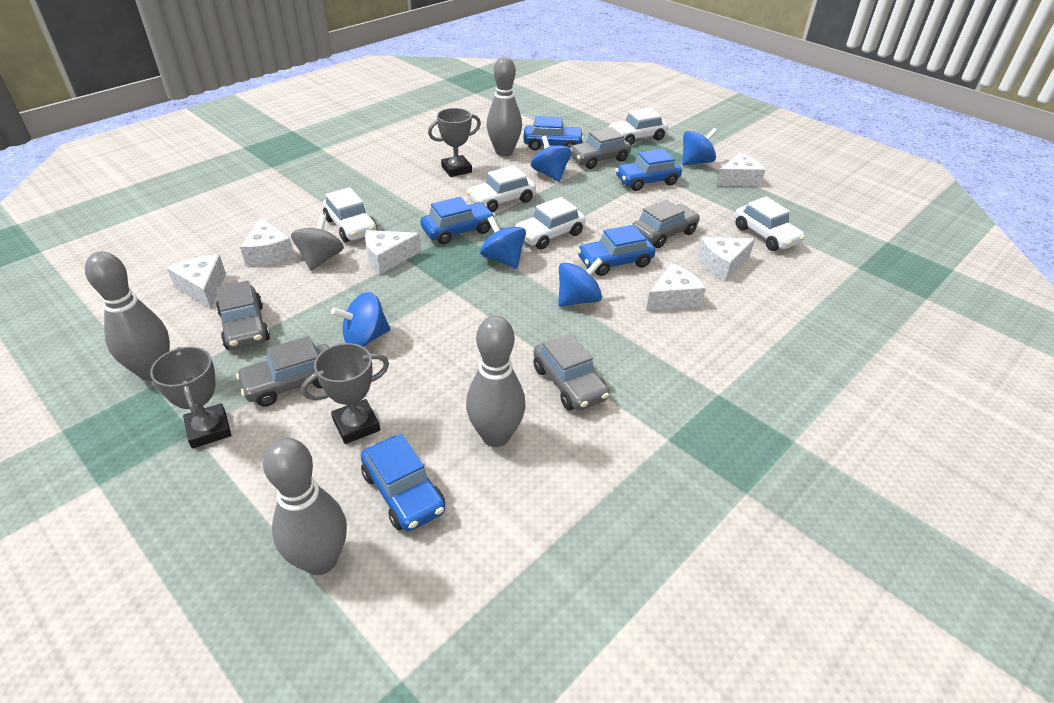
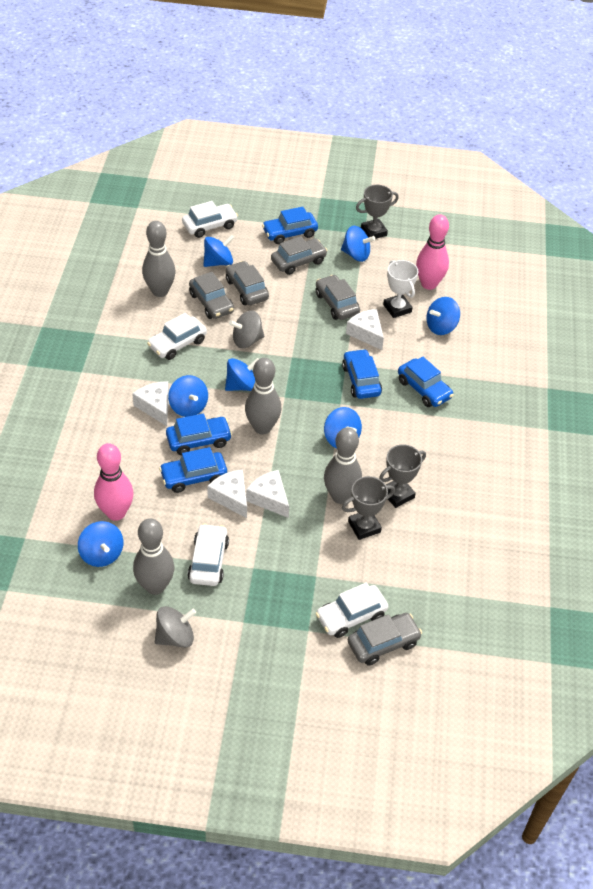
blue spinning top: 5 -> 7
grey spinning top: 1 -> 2
pink bowling pin: 0 -> 2
white car: 5 -> 4
white cheese: 6 -> 4
white trophy: 0 -> 1

